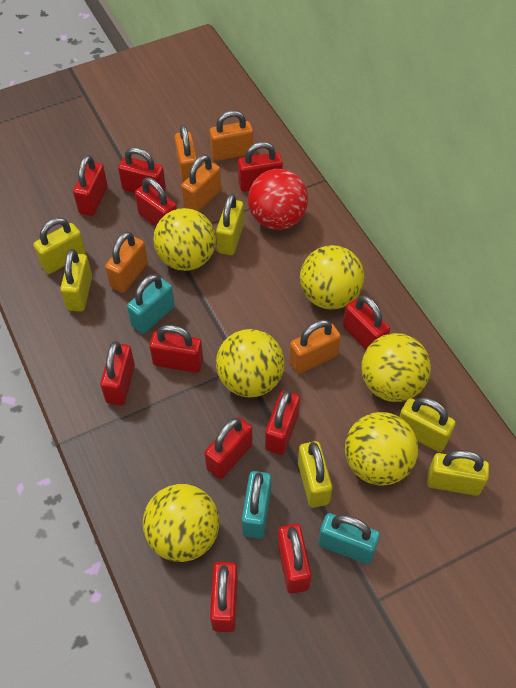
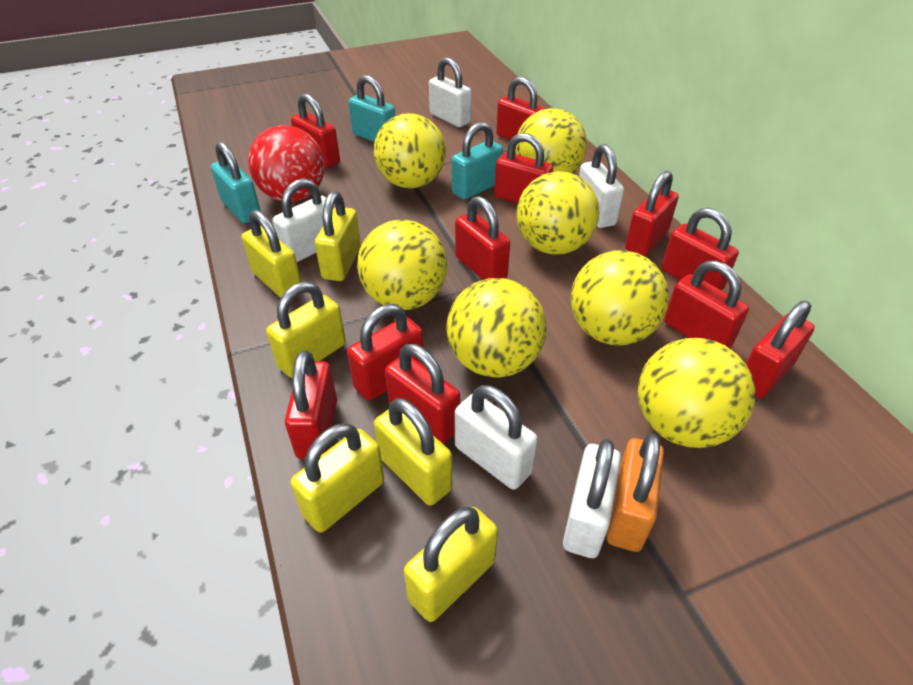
orange padlock: 5 -> 1
white padlock: 0 -> 5
yellow ball: 6 -> 7

